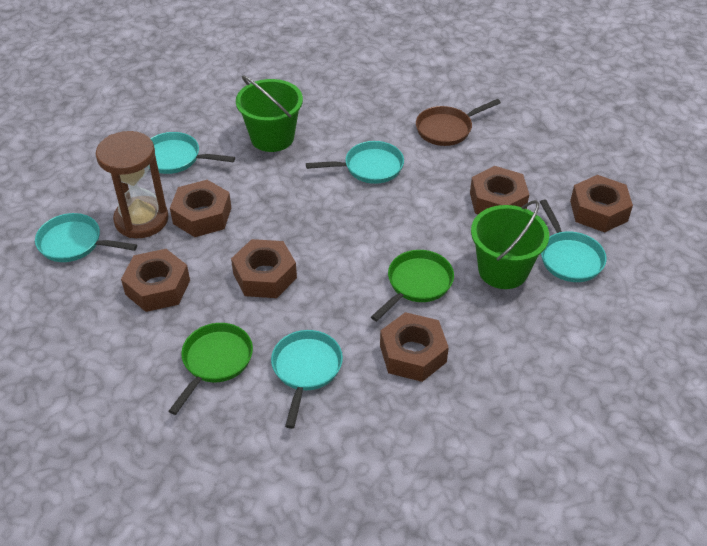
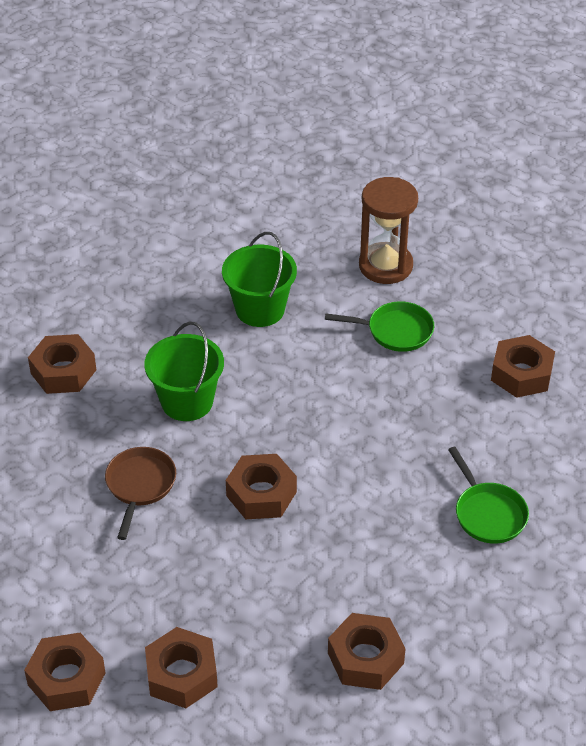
turquoise pan: 5 -> 0

